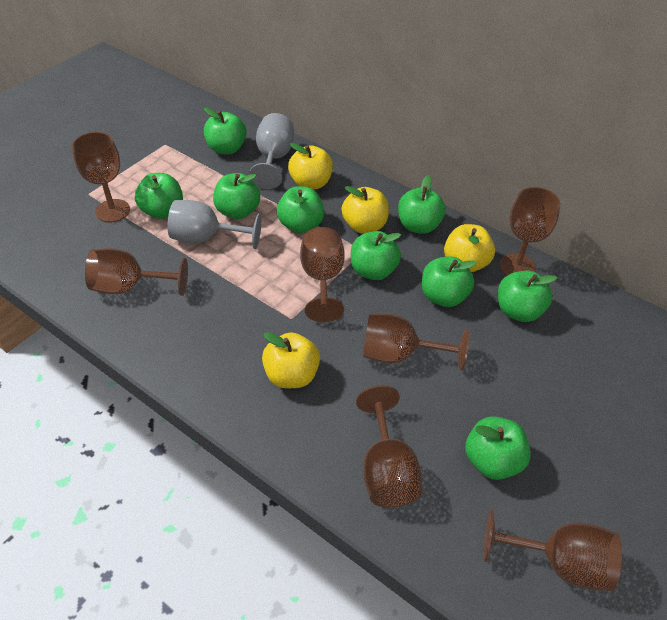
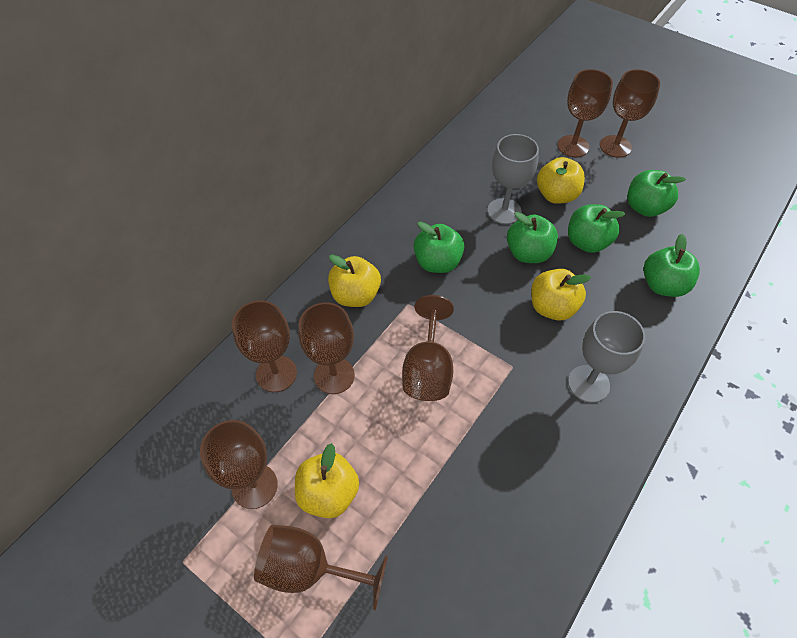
green apple: 9 -> 5

